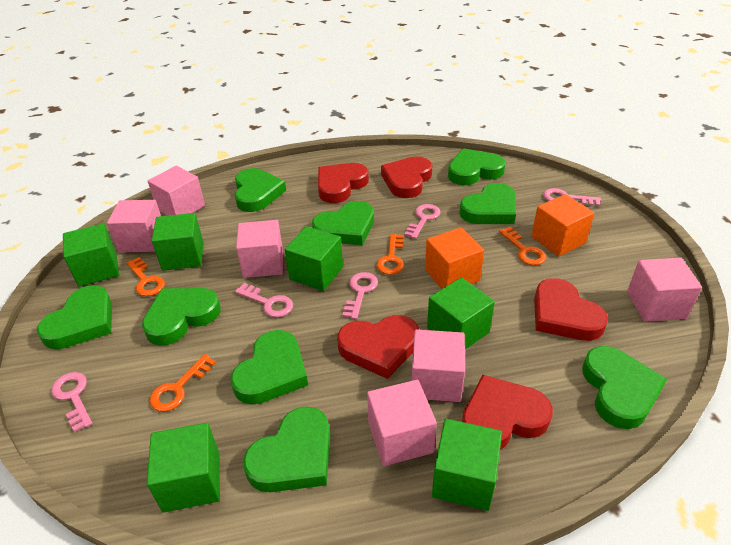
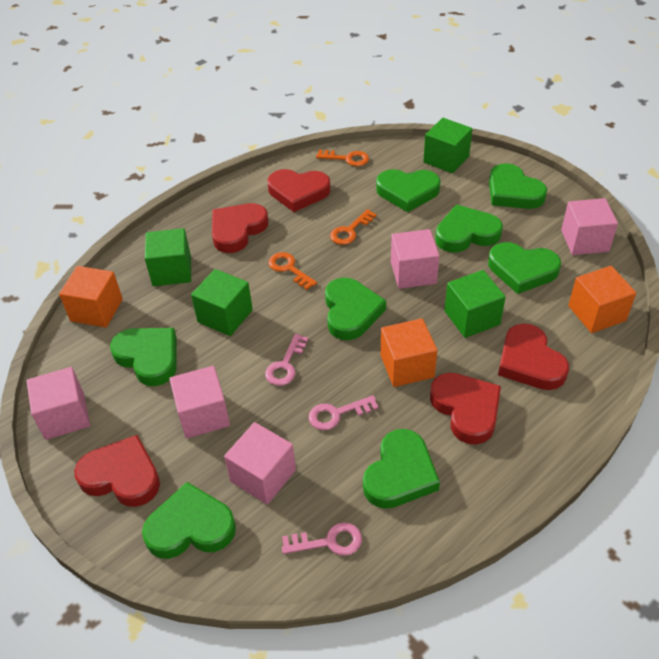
green cube: 6 -> 4
green heart: 9 -> 8
orange cube: 2 -> 3
orange key: 4 -> 3
pink cube: 6 -> 5
pink key: 5 -> 3

